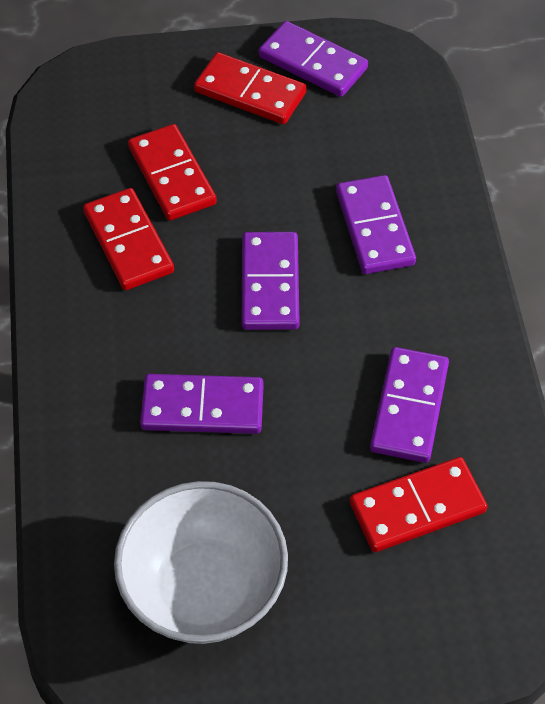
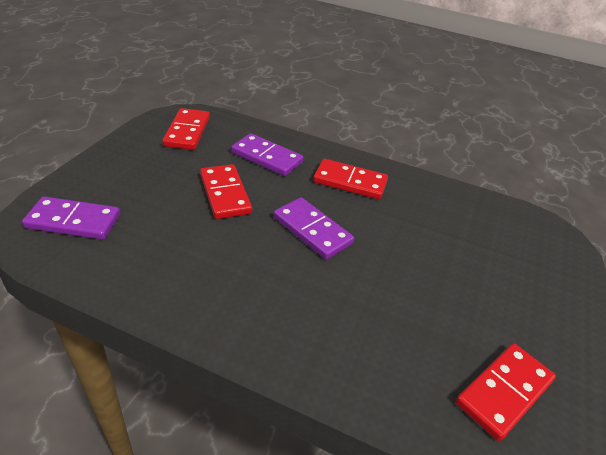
purple domino: 5 -> 3
white bowl: 1 -> 0

